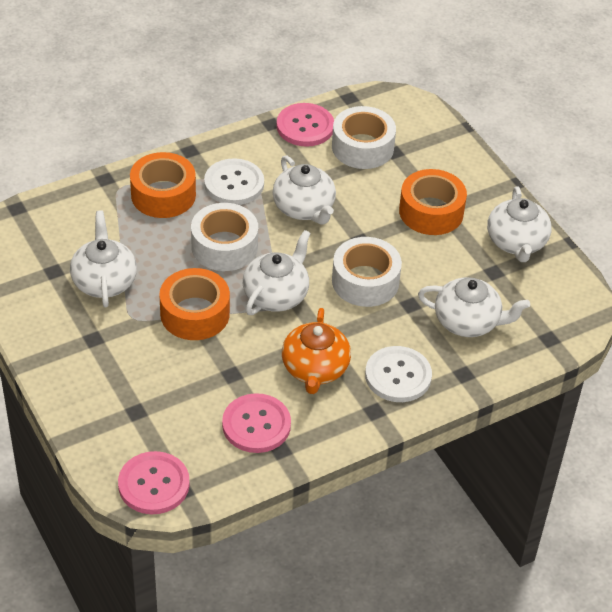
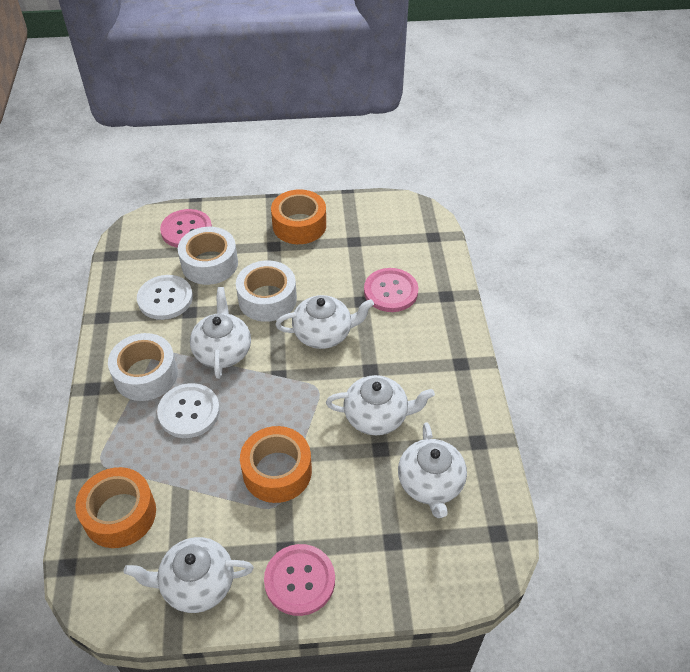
orange teapot: 1 -> 0

